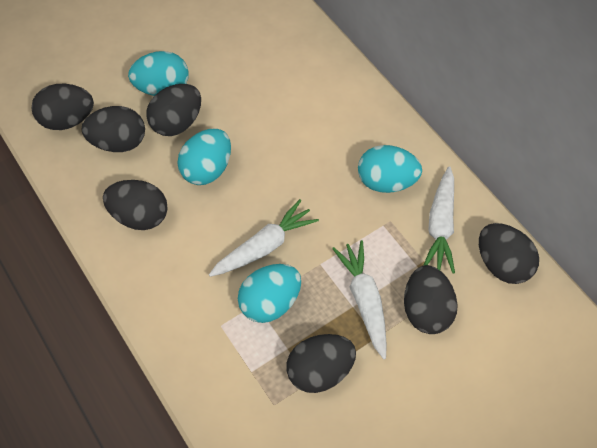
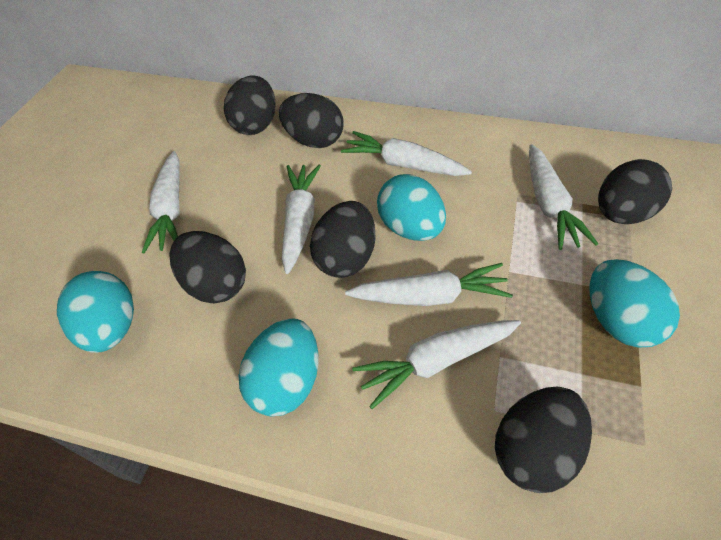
black egg: 7 -> 6
white carrot: 3 -> 6

